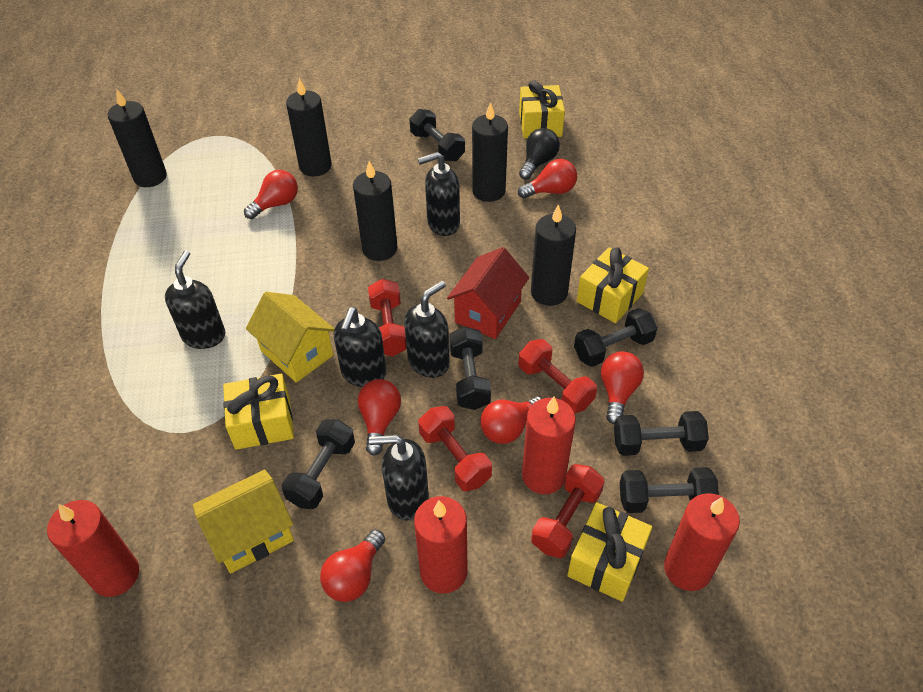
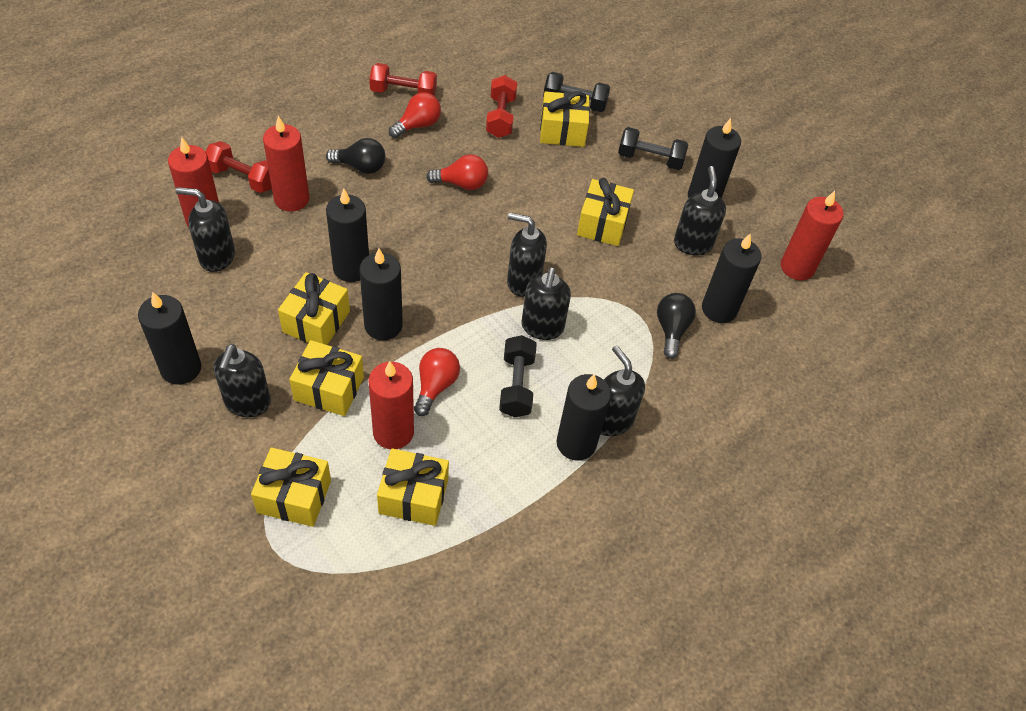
black candle: 5 -> 6
black dumbbell: 6 -> 3
black light bulb: 1 -> 2
black soap dispenser: 5 -> 6
red dumbbell: 4 -> 3
red house: 1 -> 0
red light bulb: 6 -> 3
yellow gift: 4 -> 6
yellow house: 2 -> 0

